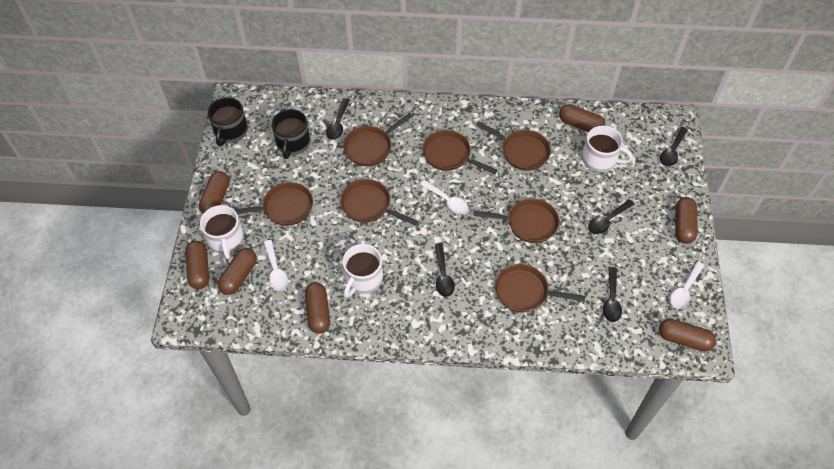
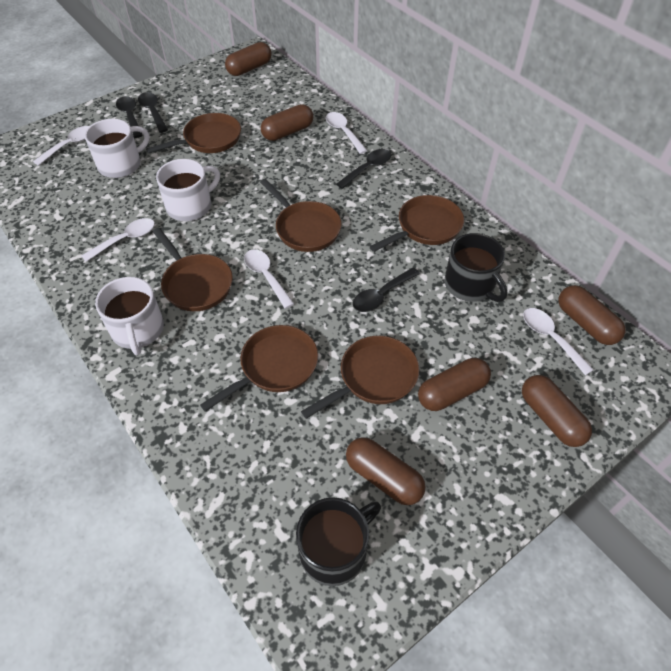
black spoon: 5 -> 4
brown capsule: 7 -> 6
brown pan: 7 -> 6
white spoon: 3 -> 5

